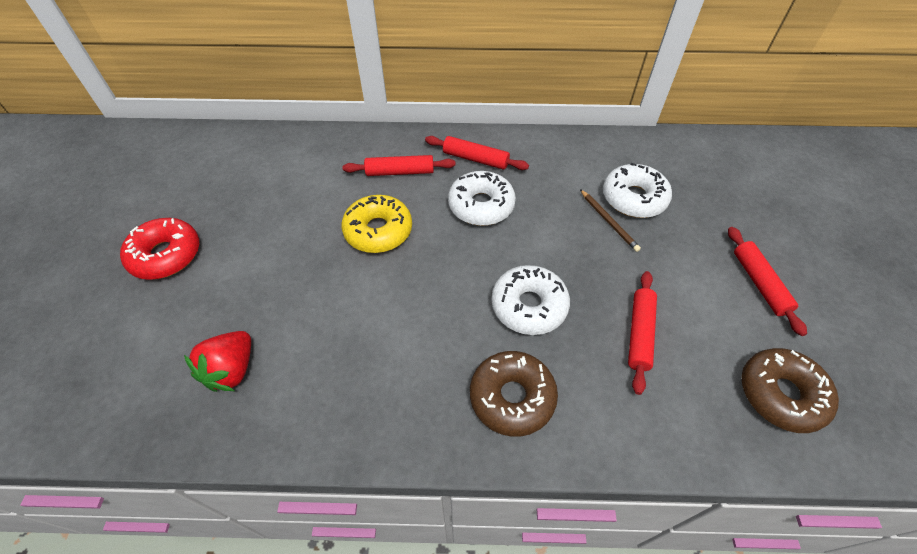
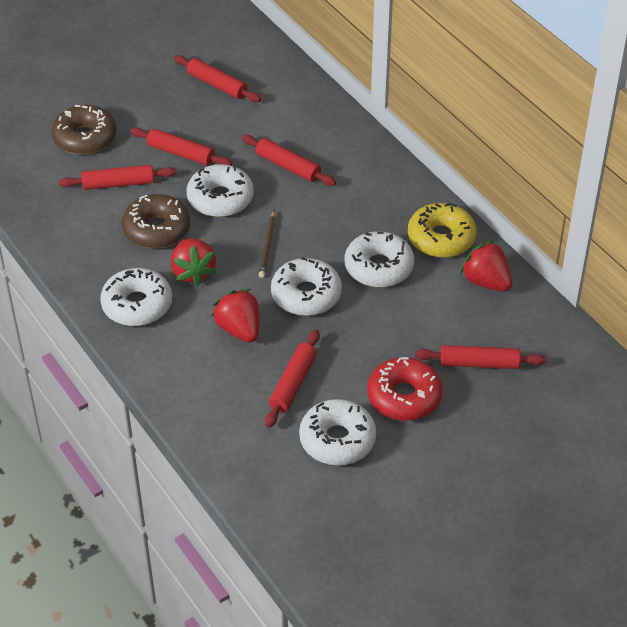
red rolling pin: 4 -> 6
red strawberry: 1 -> 3
white donut: 3 -> 5

